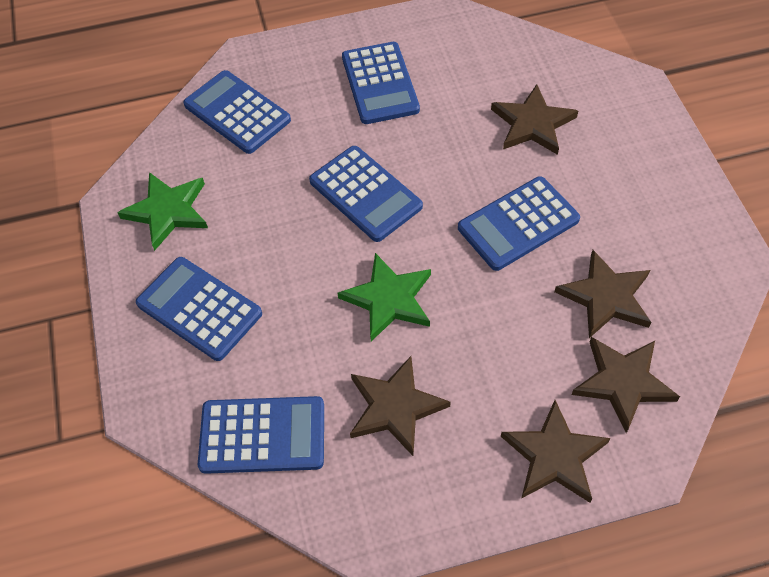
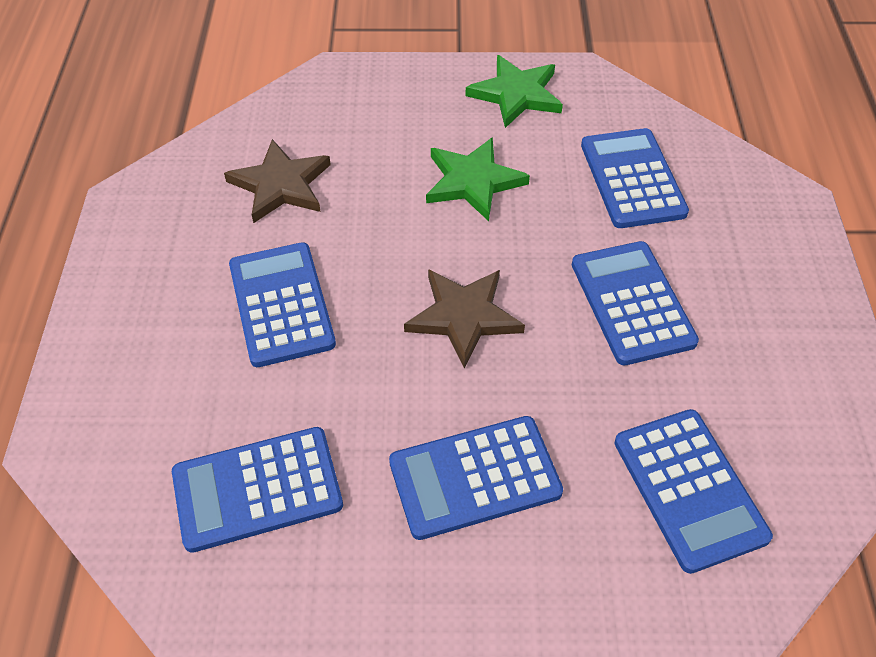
brown star: 5 -> 2

